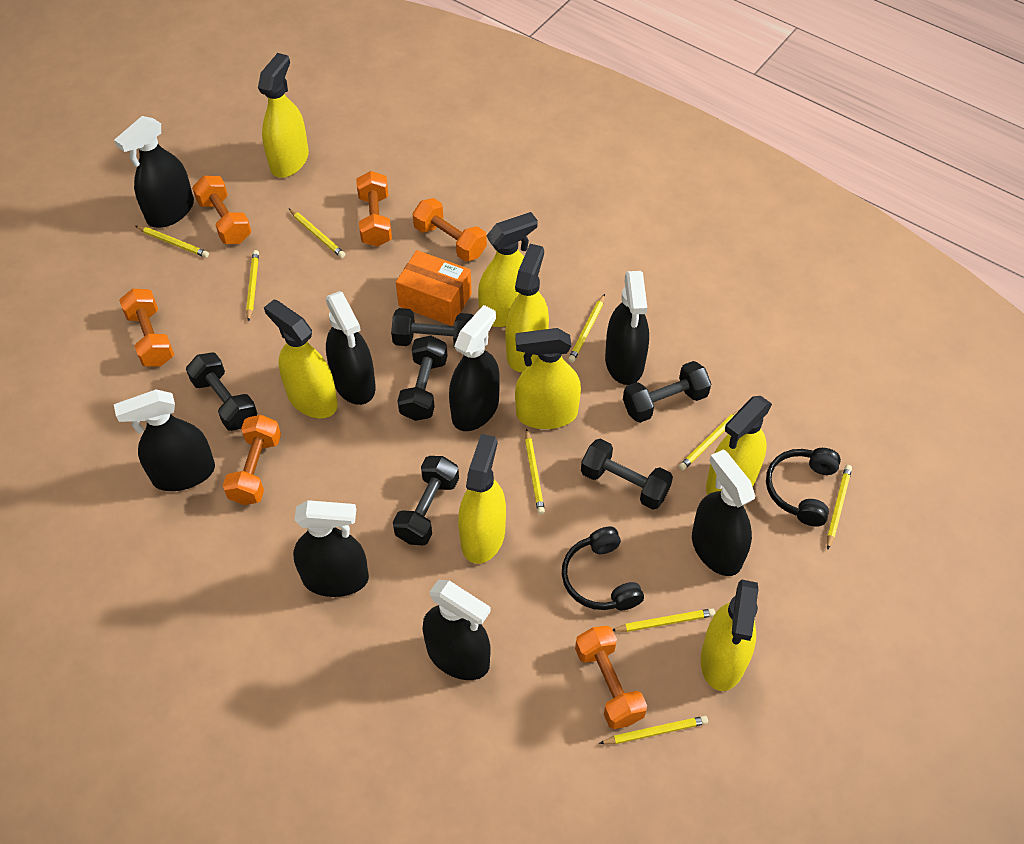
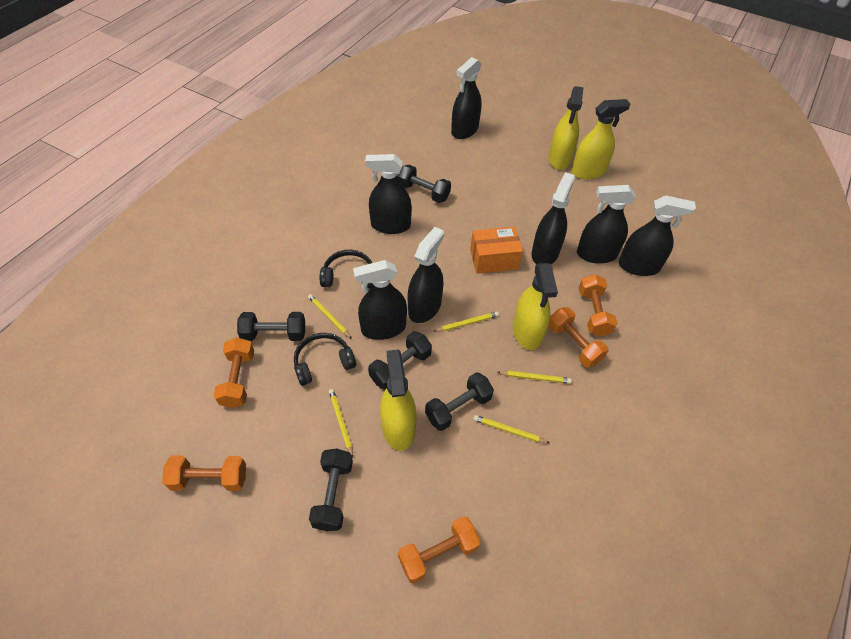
black dumbbell: 6 -> 5
black spray bottle: 8 -> 7
orange dumbbell: 6 -> 5
yellow pencil: 9 -> 5
yellow spray bottle: 8 -> 4

